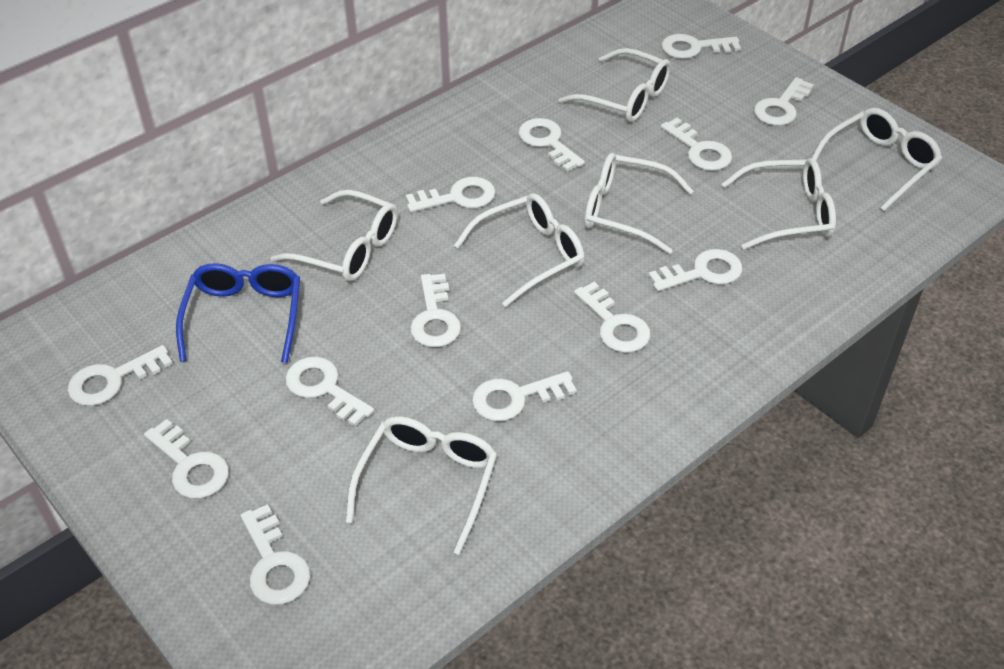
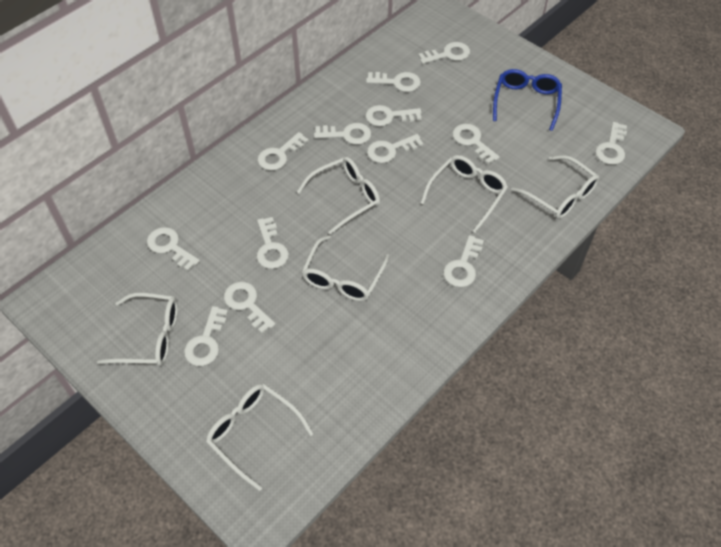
white glasses: 7 -> 6

